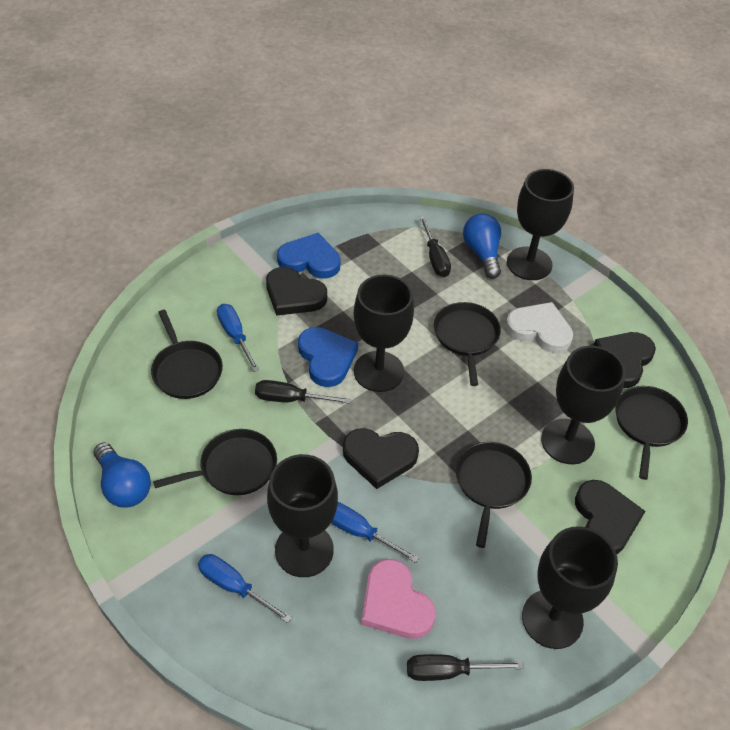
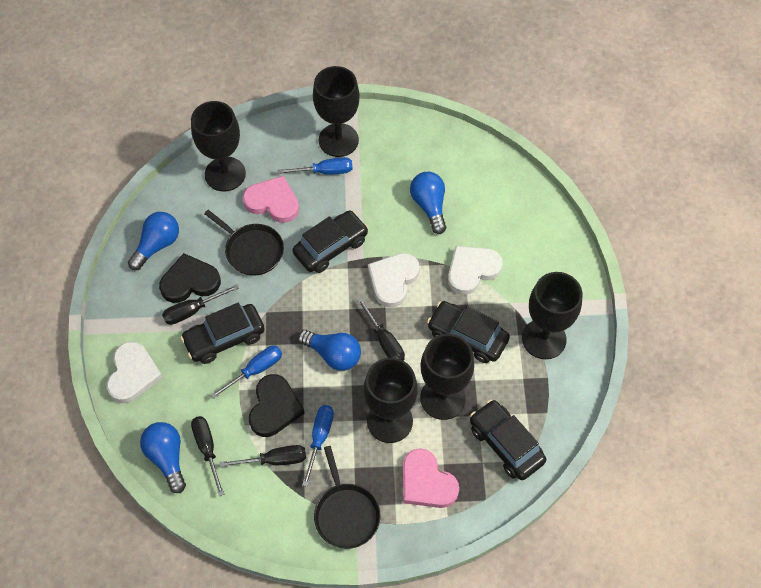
black car: 0 -> 4
black heart: 4 -> 2
black pan: 5 -> 2
black screwdriver: 3 -> 4
blue heart: 2 -> 0
blue light bulb: 2 -> 4
pink heart: 1 -> 2
white heart: 1 -> 3

